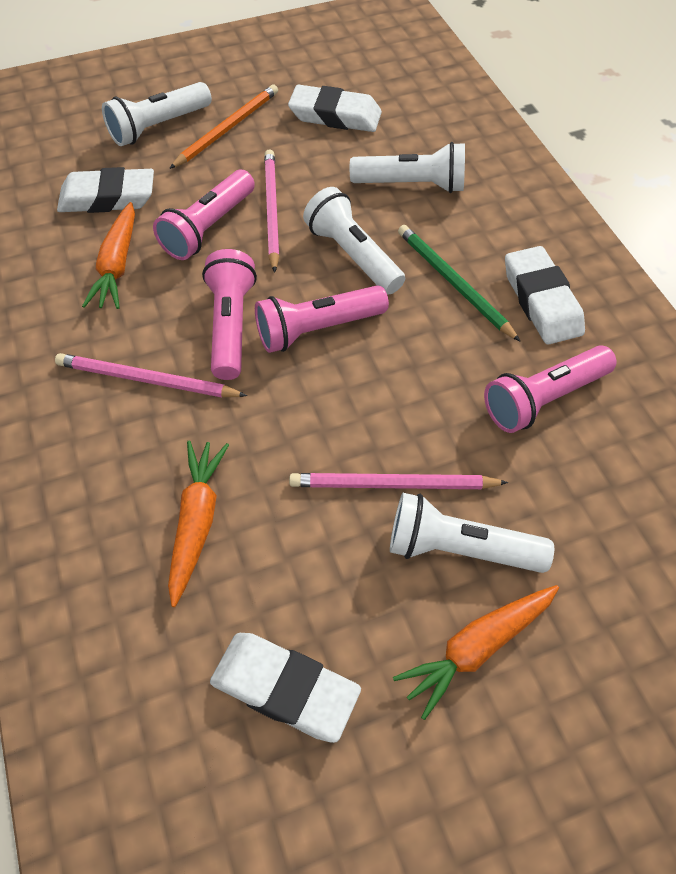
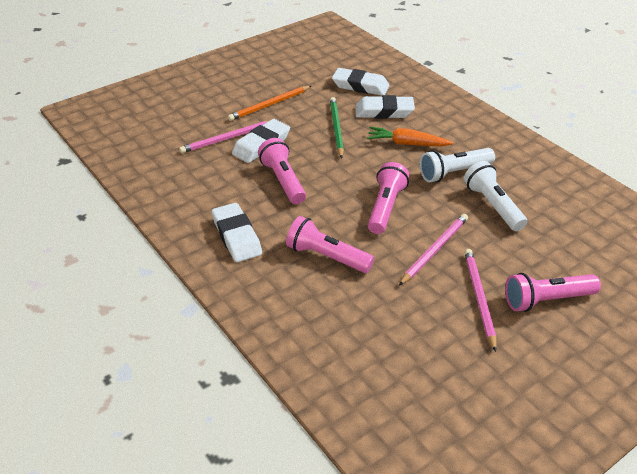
orange carrot: 3 -> 1
white flashlight: 4 -> 2

